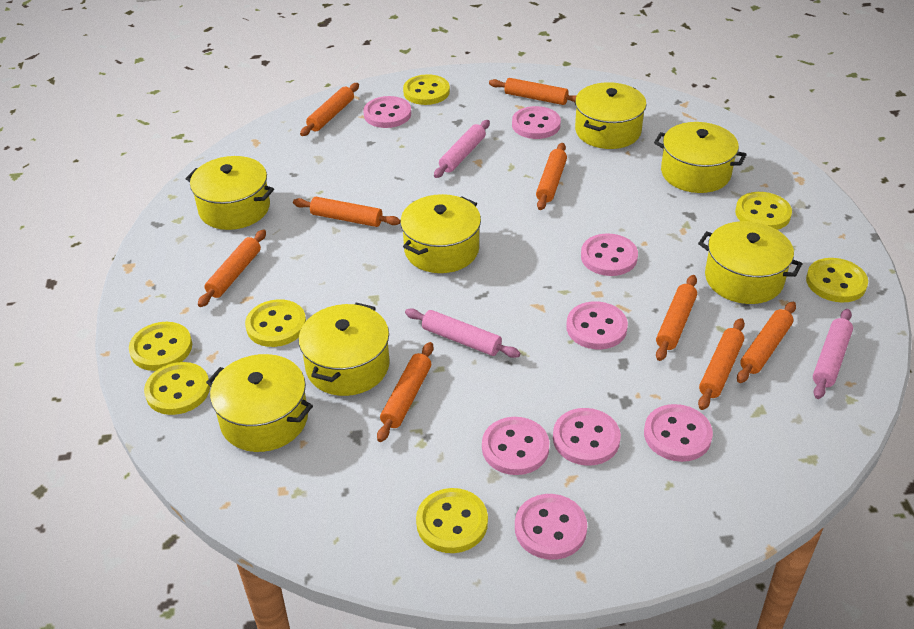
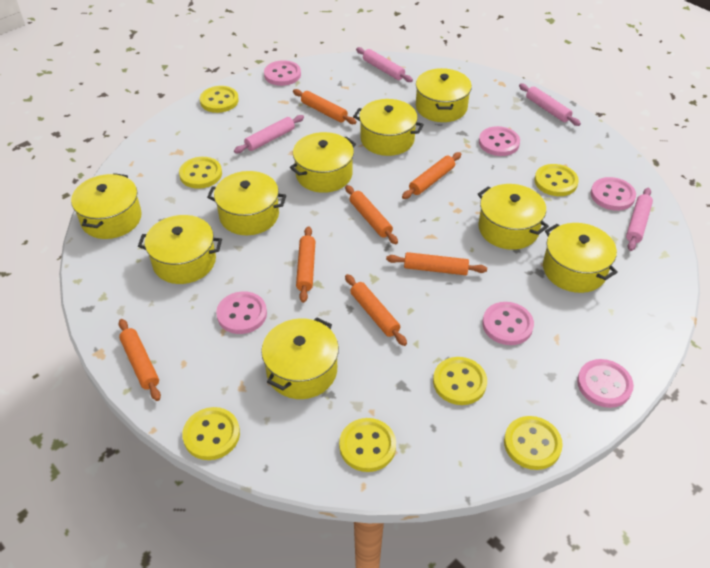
orange rolling pin: 9 -> 7
pink button: 8 -> 6
pink rolling pin: 3 -> 4
yellow pot: 7 -> 9

